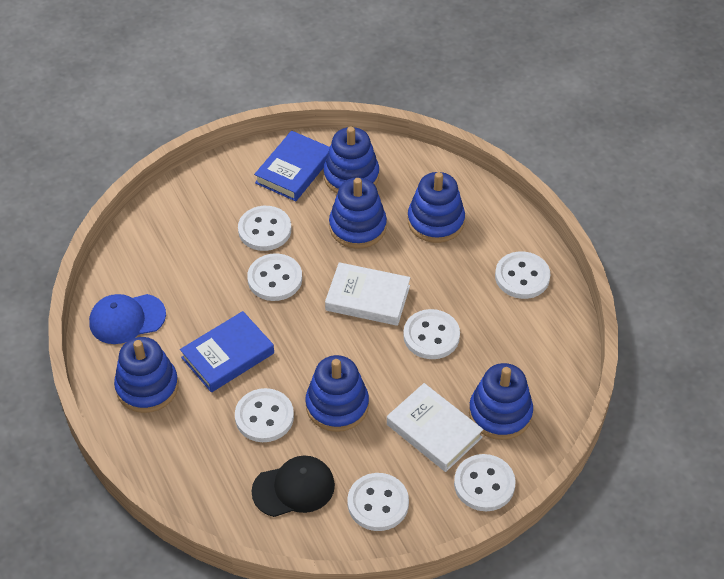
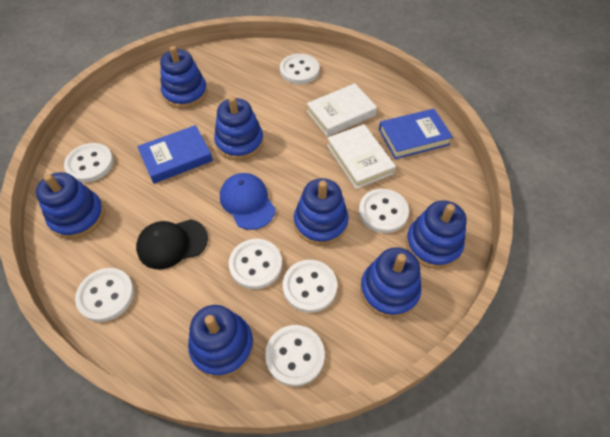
blue stacking toy: 6 -> 7

